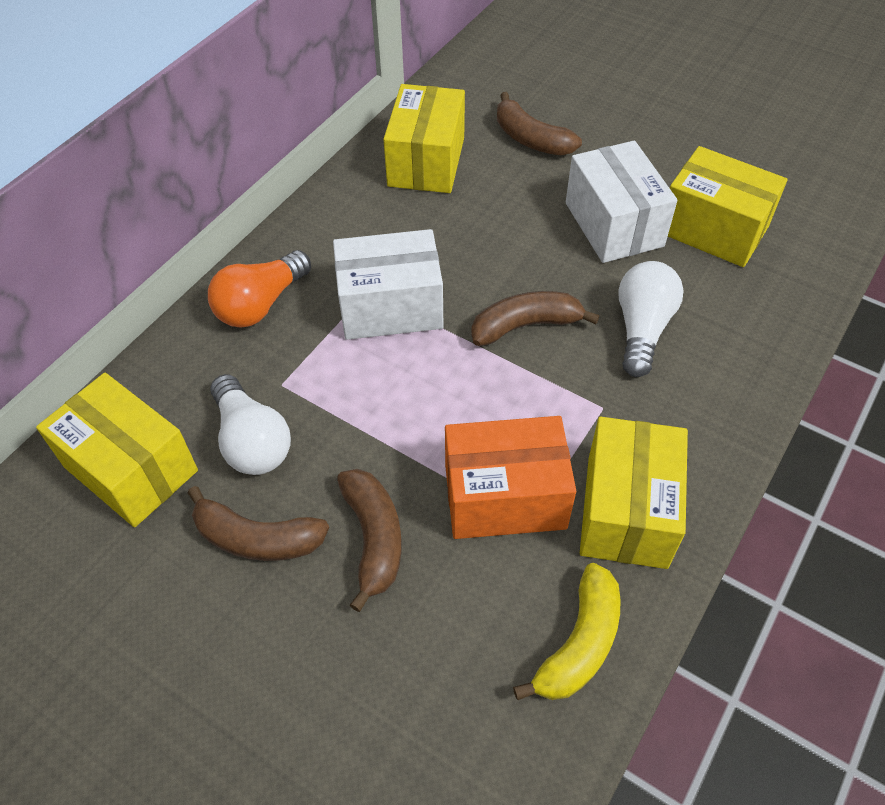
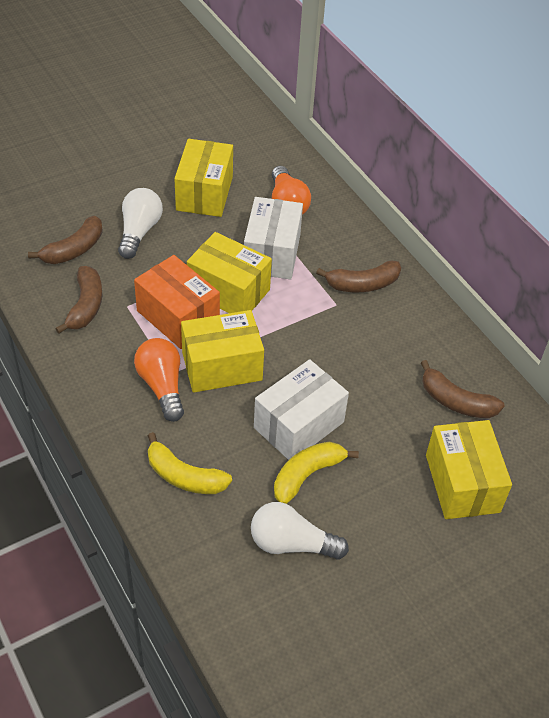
orange light bulb: 1 -> 2
yellow banana: 1 -> 2

